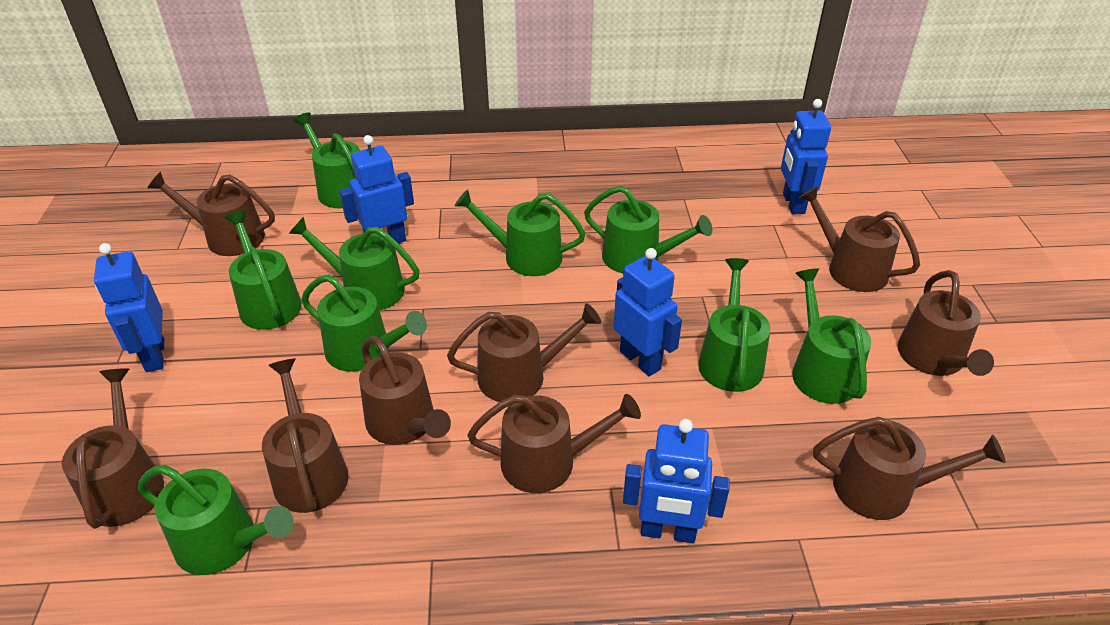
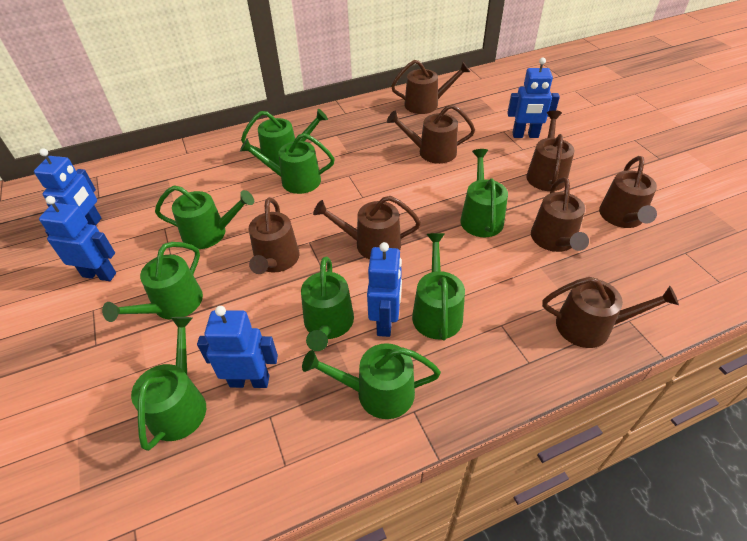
brown watering can: 9 -> 8

